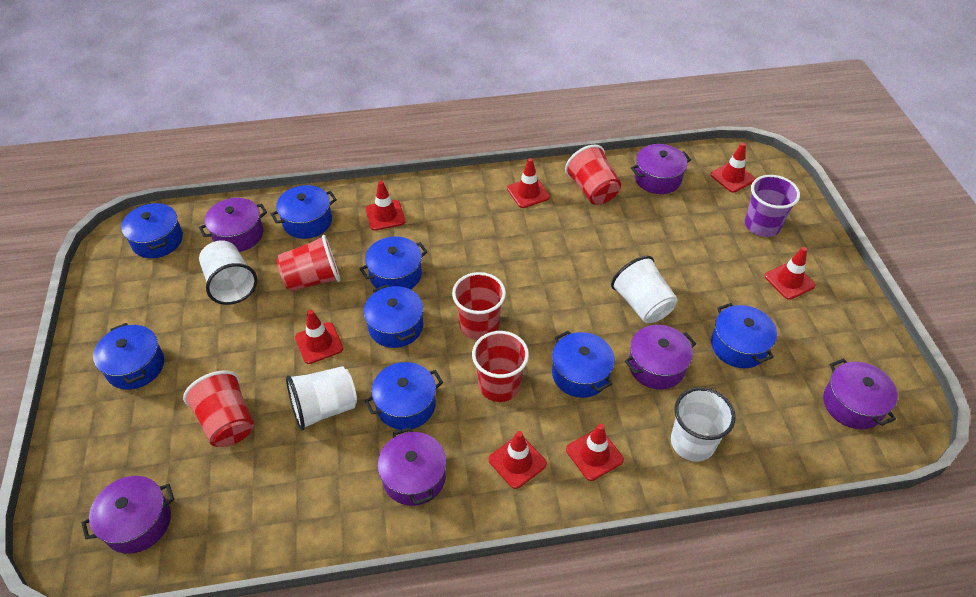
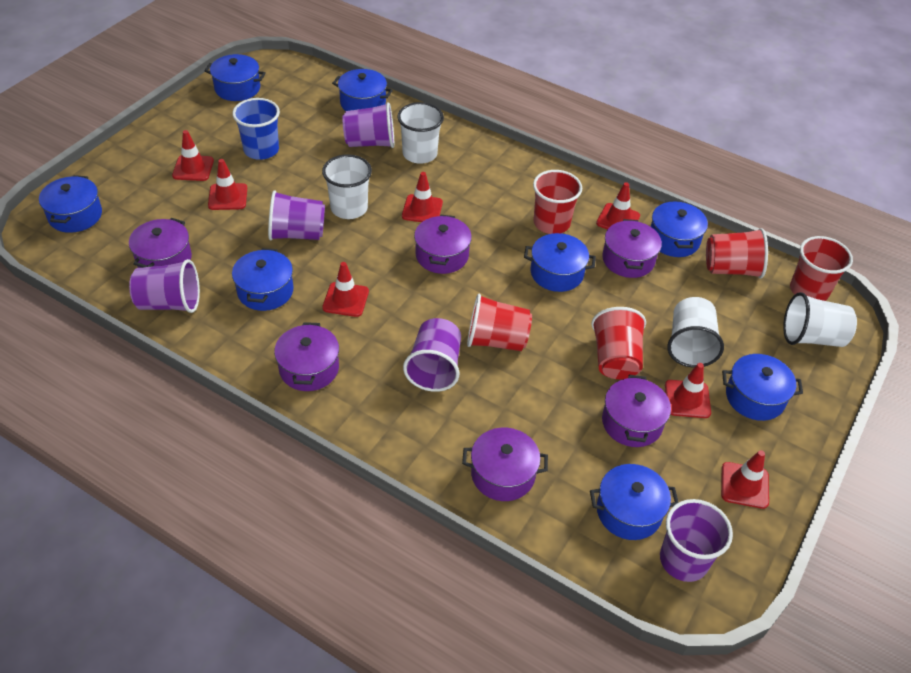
blue cup: 0 -> 1
purple cup: 1 -> 5

